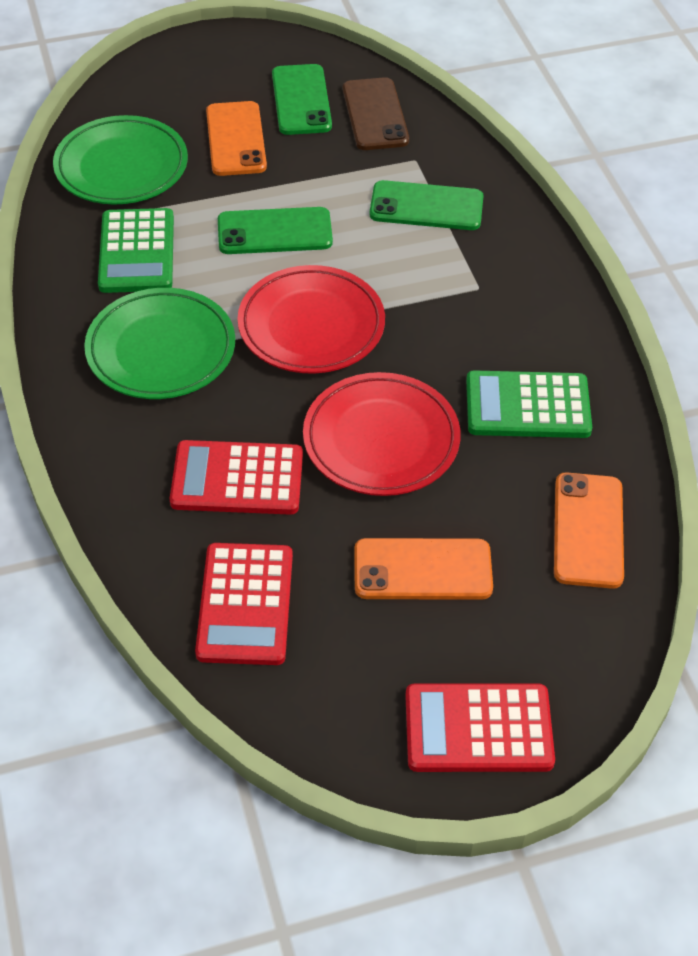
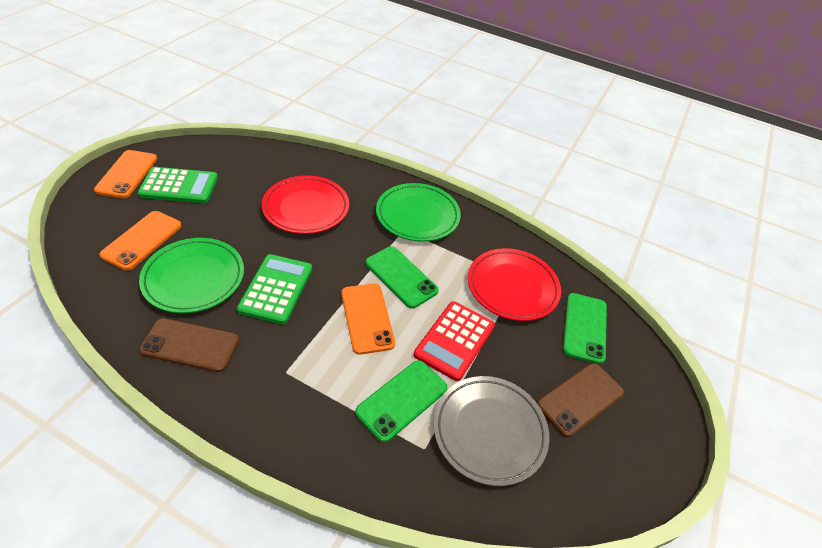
brown phone: 1 -> 2
grey plate: 0 -> 1
red calculator: 3 -> 1

